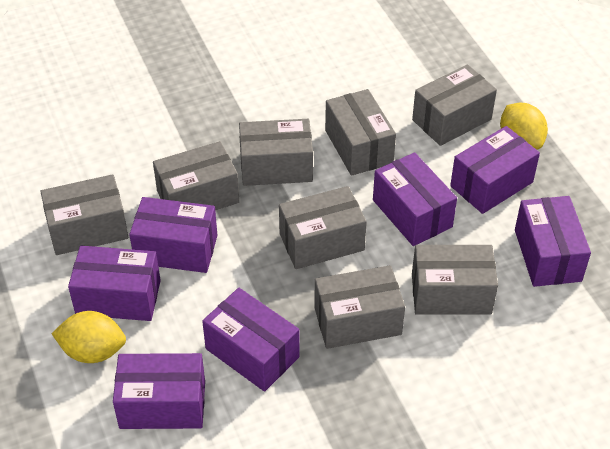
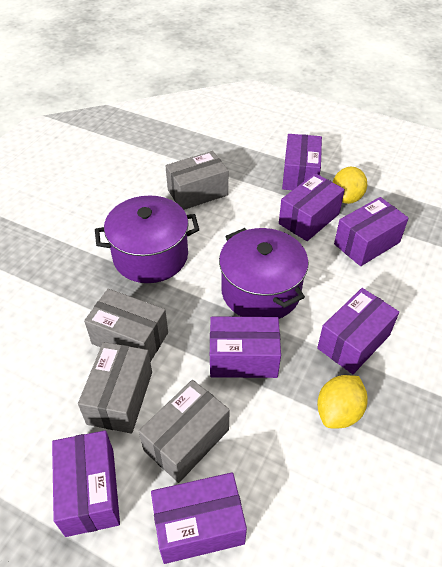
grey box: 8 -> 4
purple pot: 0 -> 2

